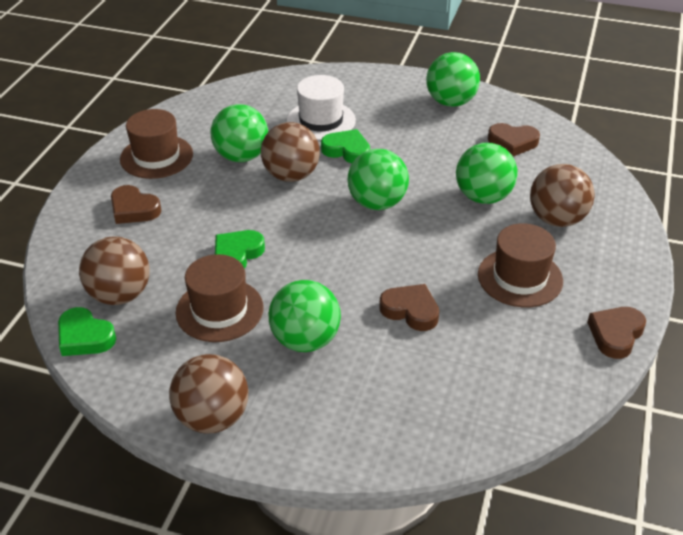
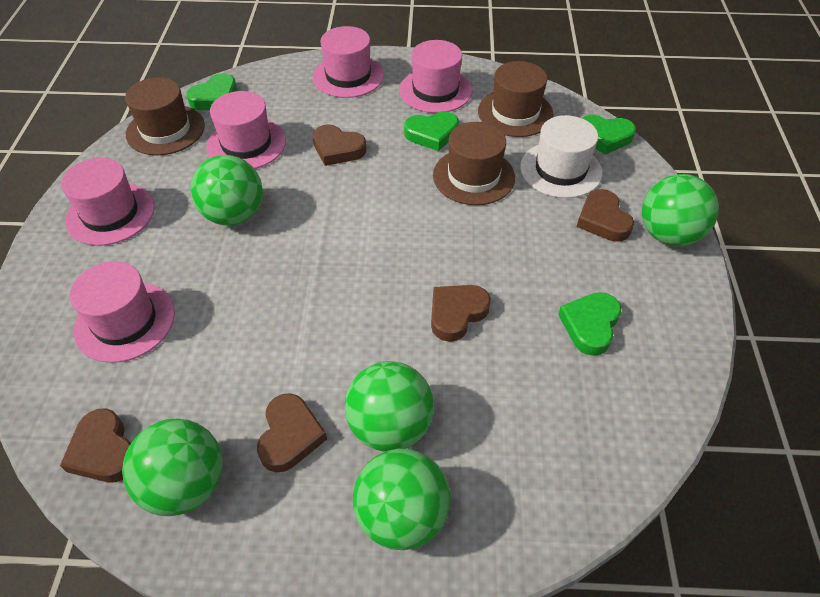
brown ball: 4 -> 0
brown heart: 4 -> 5
green heart: 3 -> 4
pink hat: 0 -> 5

